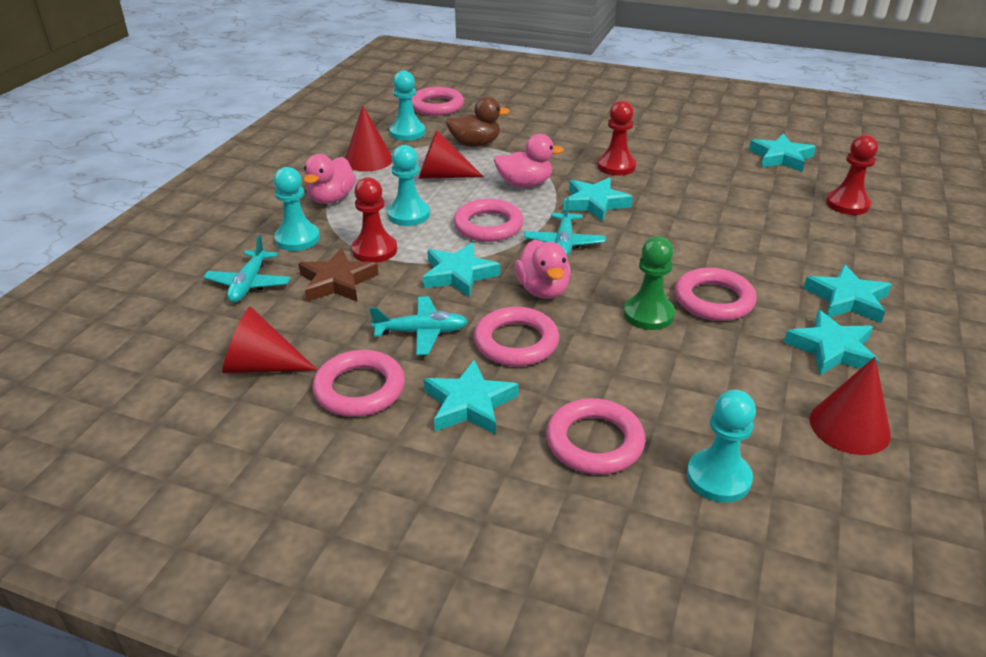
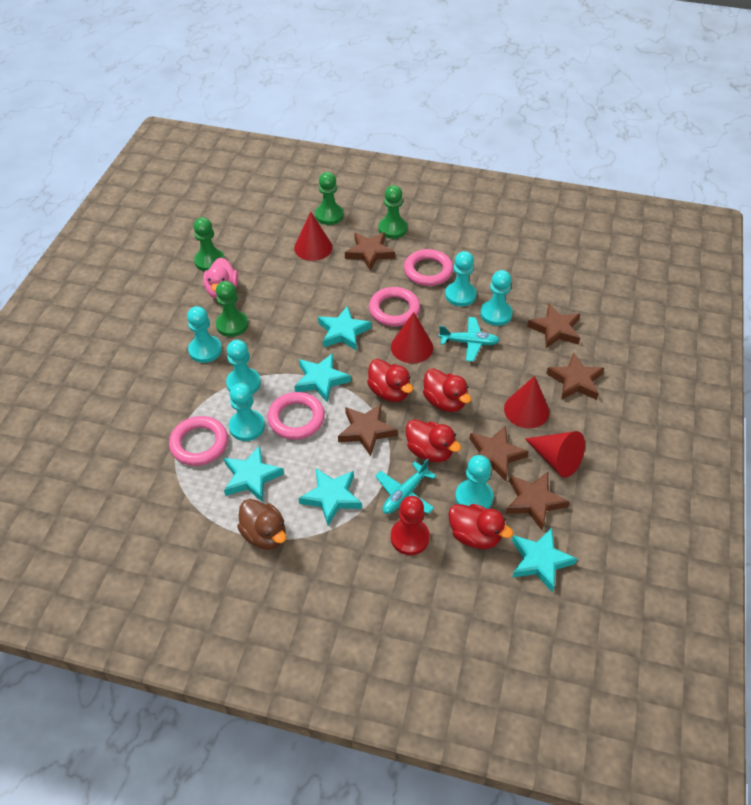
brown star: 1 -> 6
green pawn: 1 -> 4
pink duck: 3 -> 1
pink ring: 6 -> 4
red duck: 0 -> 4
red pawn: 3 -> 1
turquoise pawn: 4 -> 6
turquoise plane: 3 -> 2
turquoise star: 6 -> 5

